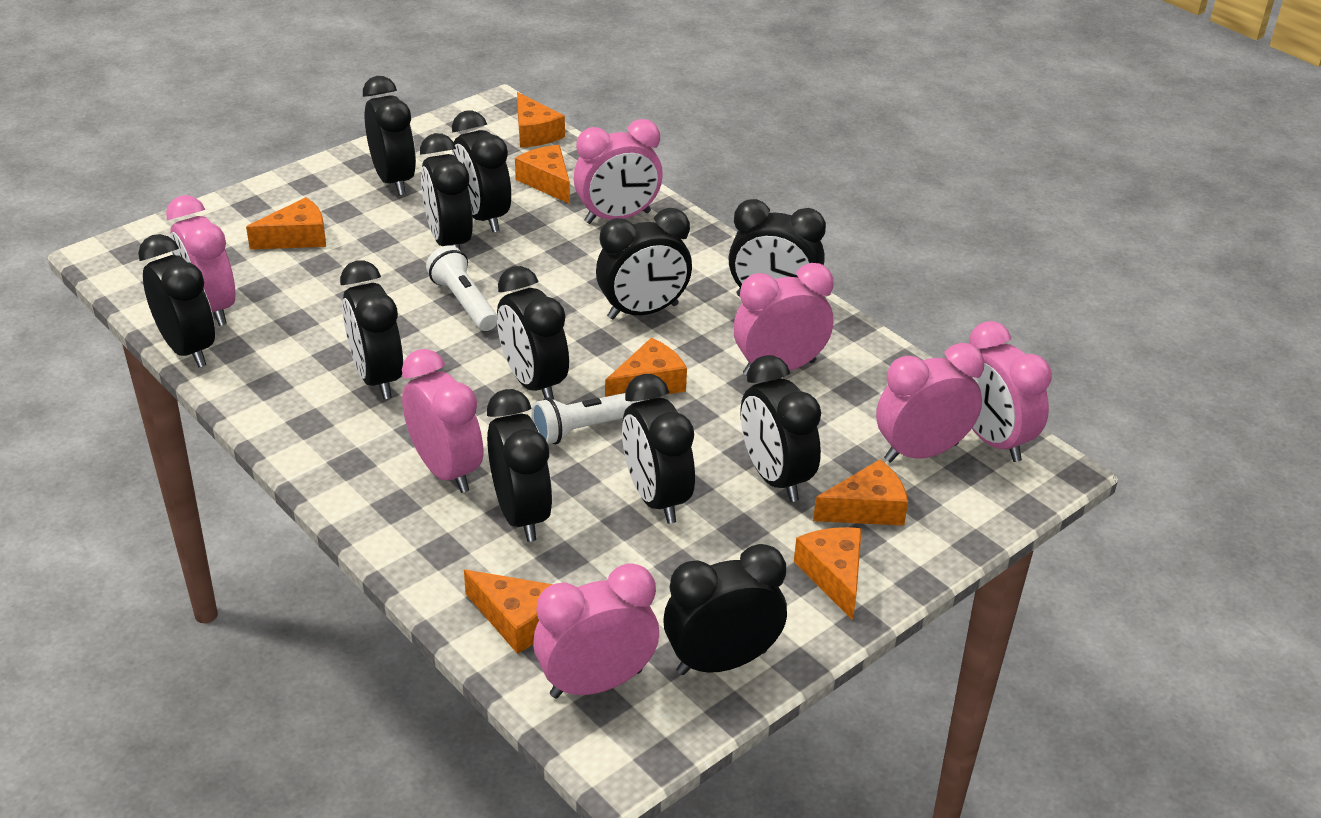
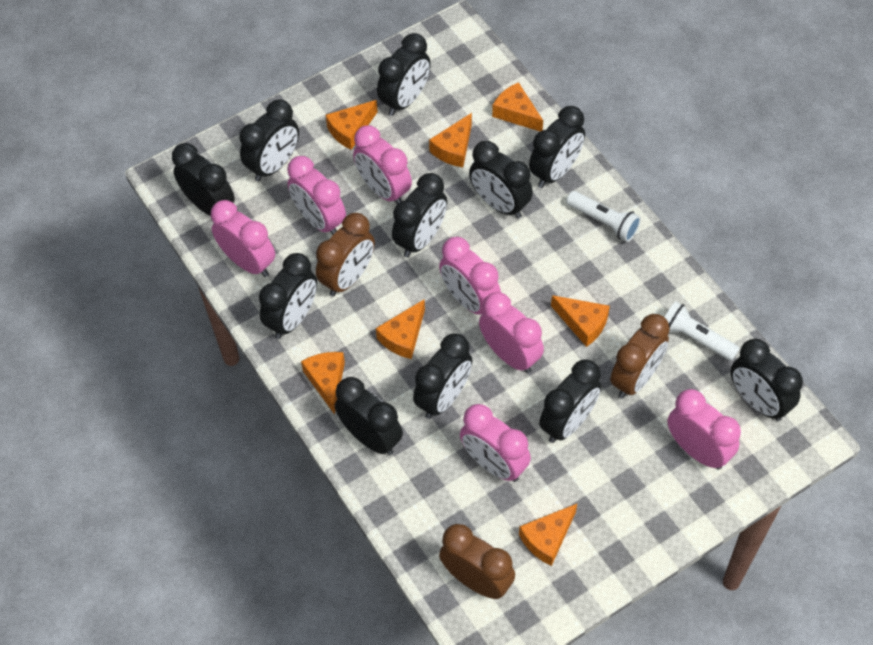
black clock: 12 -> 11
brown clock: 0 -> 3

